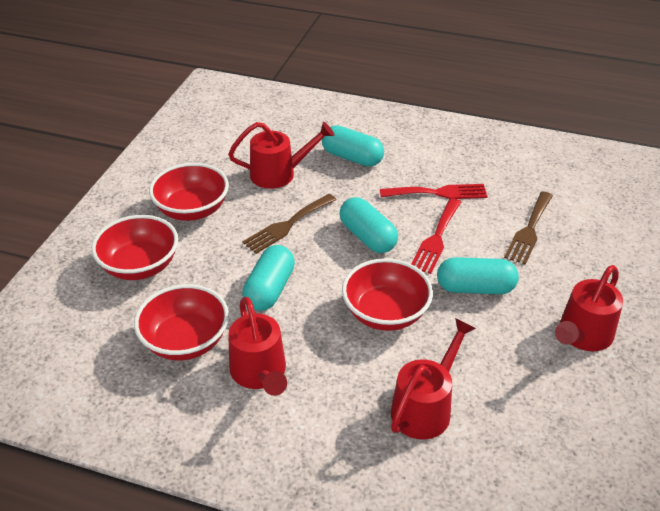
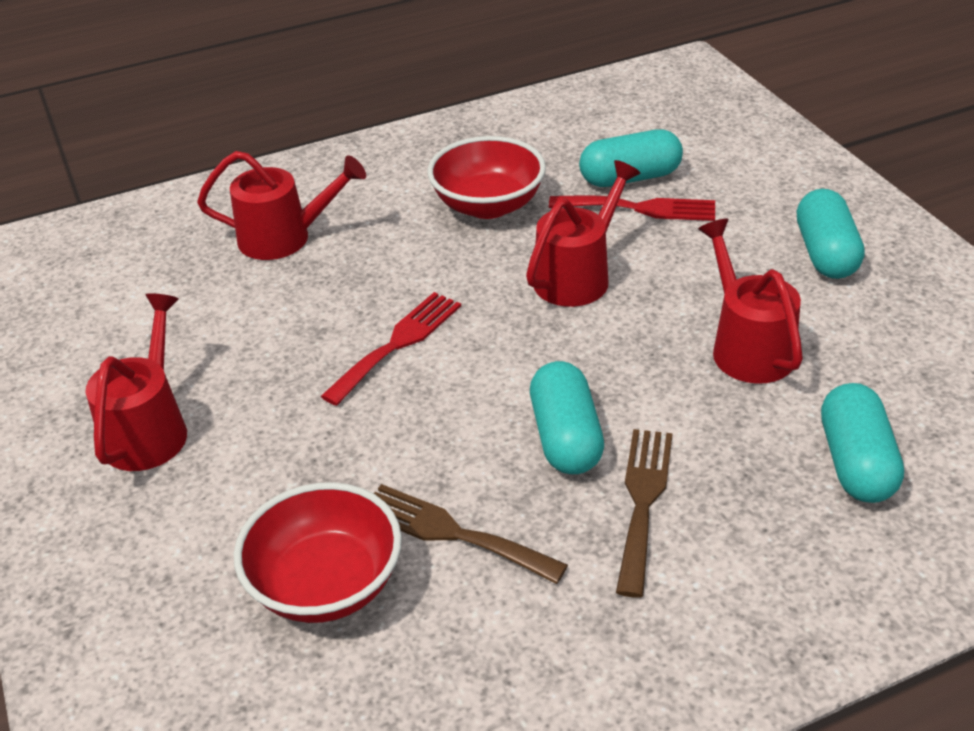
red bowl: 4 -> 2

